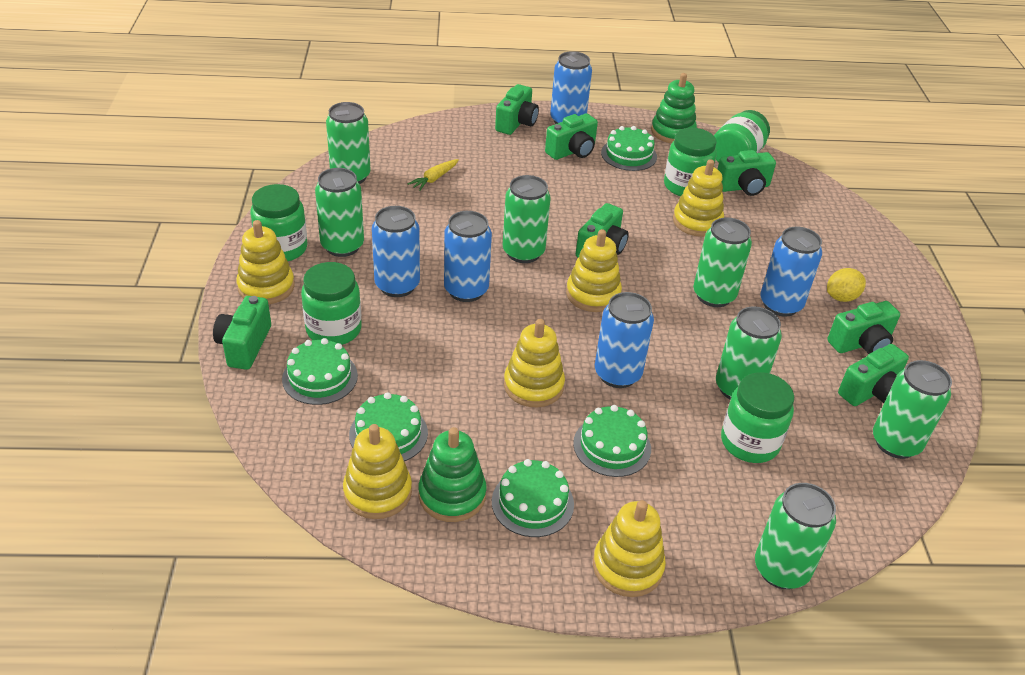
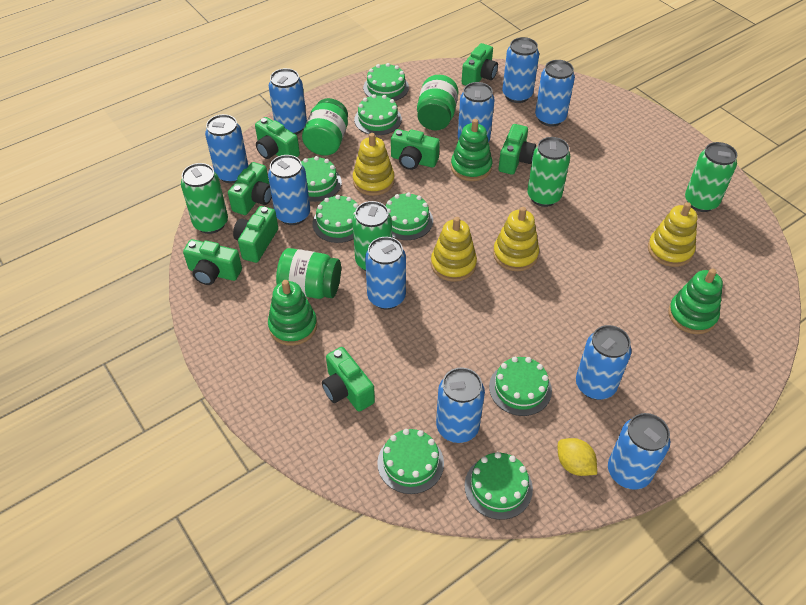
blue can: 5 -> 10
green cake: 5 -> 8
green camera: 7 -> 8
green can: 7 -> 4
green jar: 5 -> 3
green stacking toy: 2 -> 3
yellow carrot: 1 -> 0
yellow stacking toy: 6 -> 4

